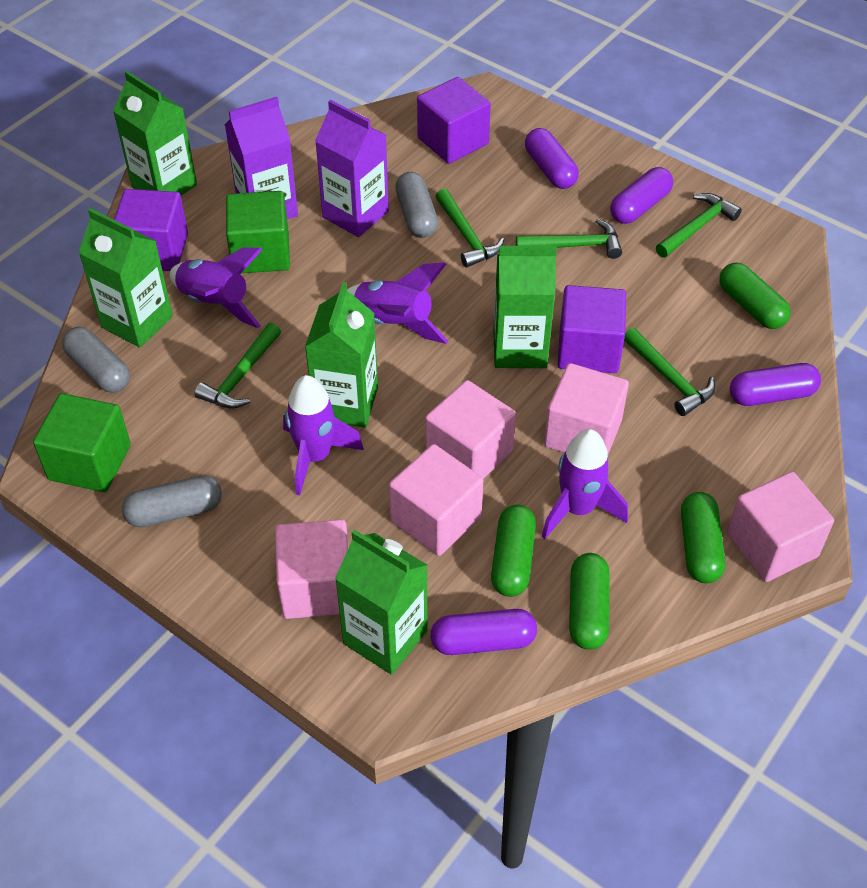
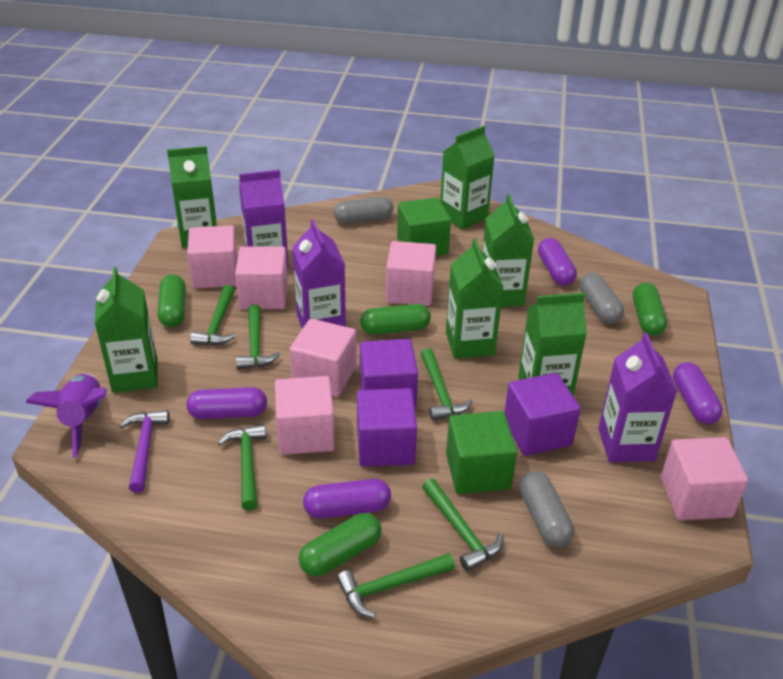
green carton: 5 -> 6
green hammer: 5 -> 6
pink cube: 5 -> 6
purple carton: 2 -> 3
purple hammer: 0 -> 1
purple rocket: 4 -> 1

